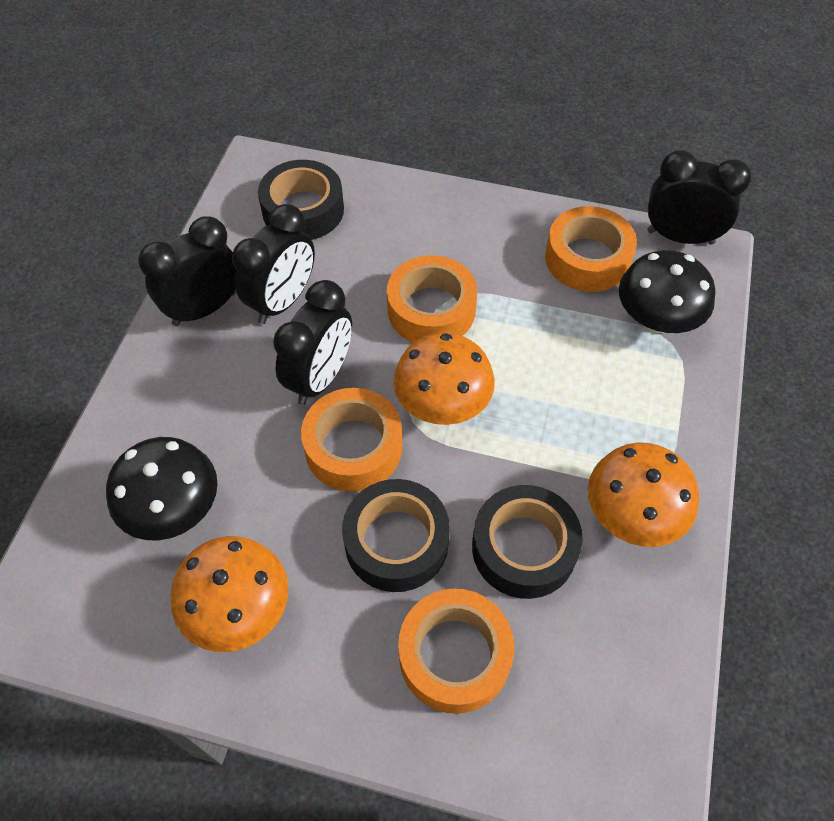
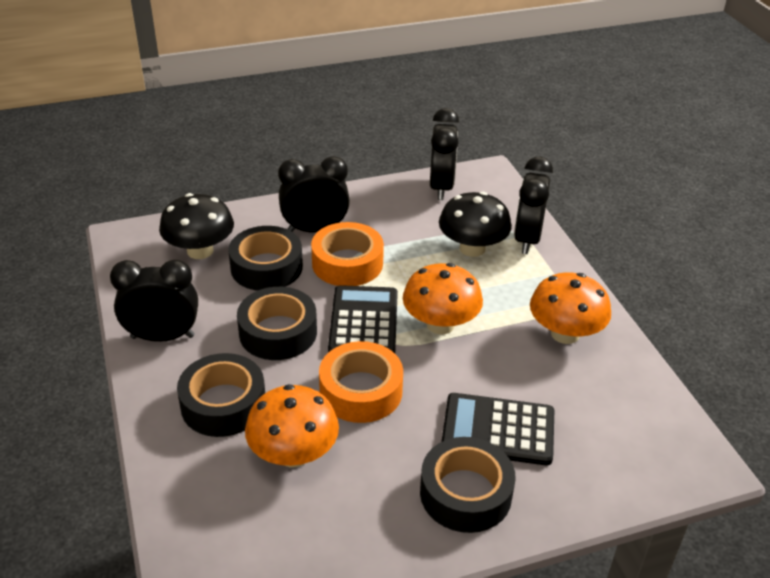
black calculator: 0 -> 2
black tape: 3 -> 4
orange tape: 4 -> 2

